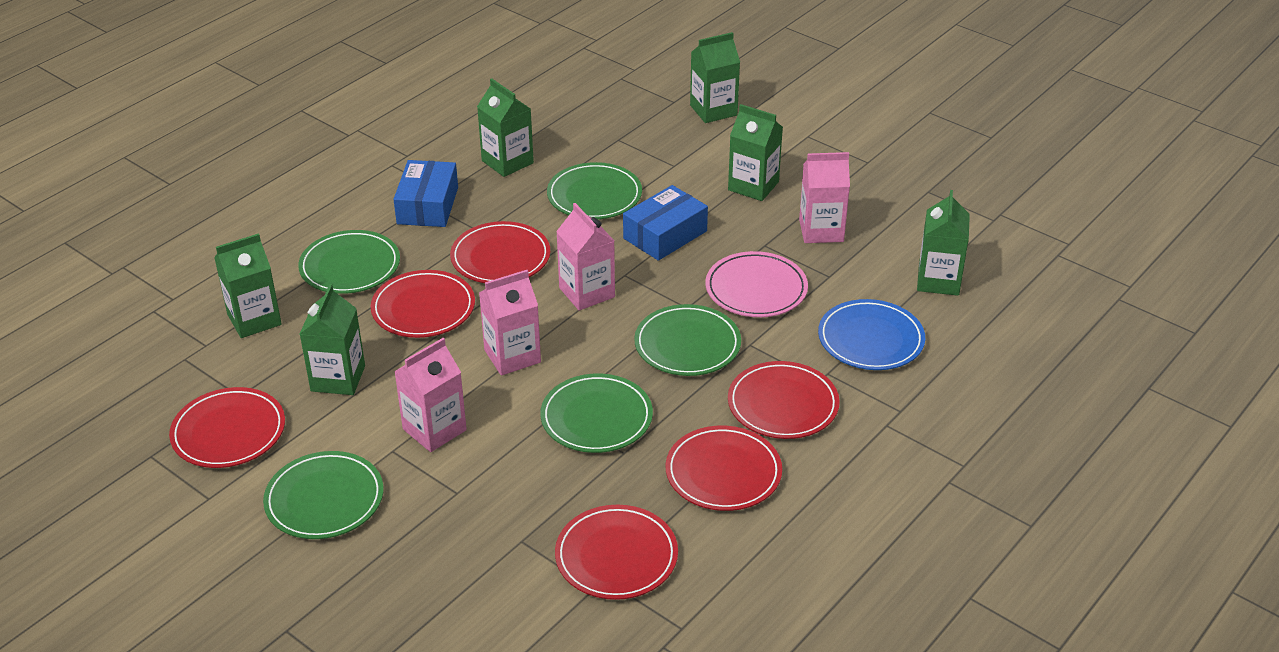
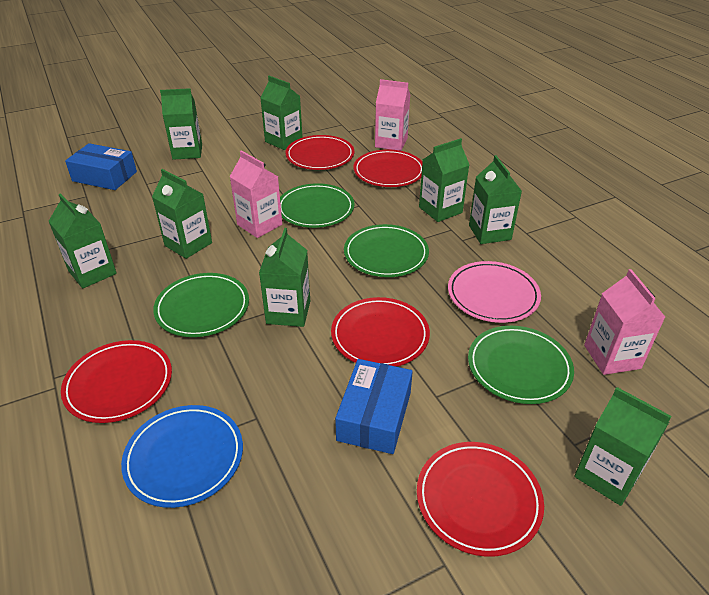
green carton: 6 -> 8
green plate: 5 -> 4
pink carton: 4 -> 3
red plate: 6 -> 5

